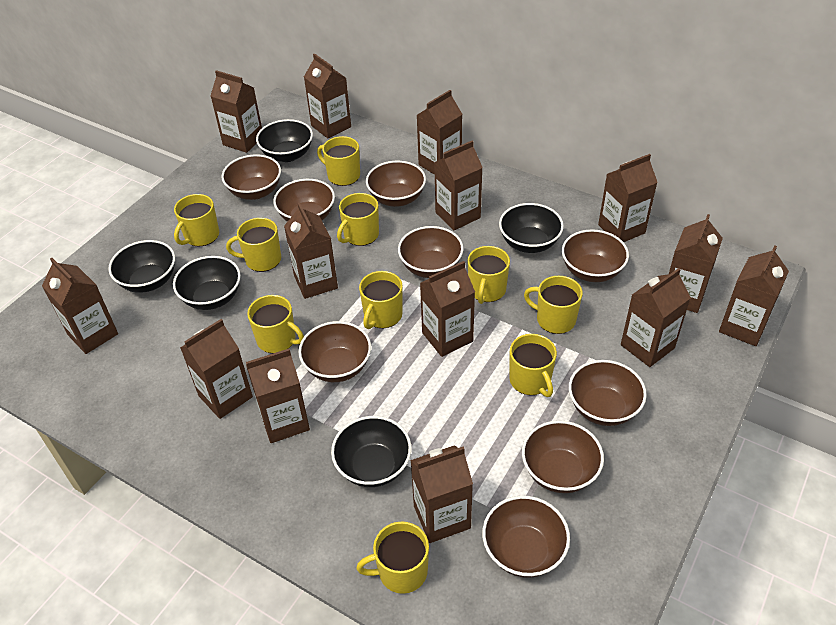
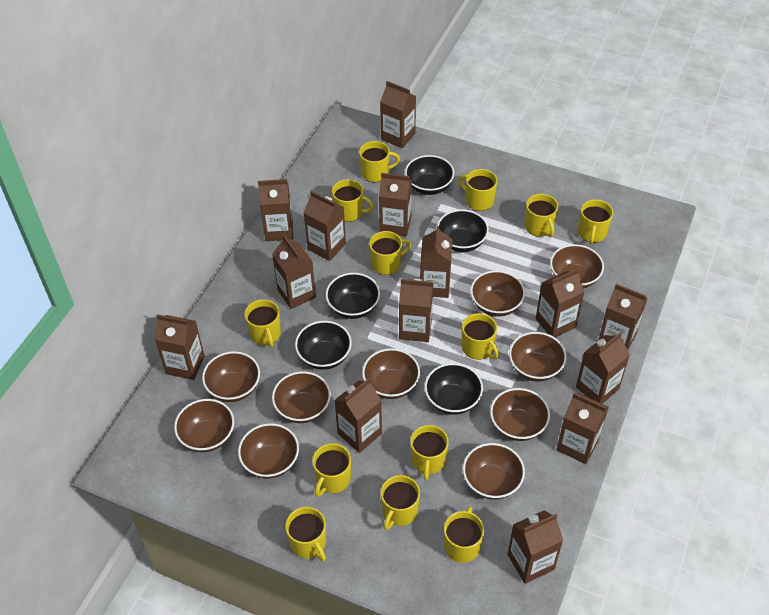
brown bowl: 9 -> 10
yellow mug: 10 -> 13

